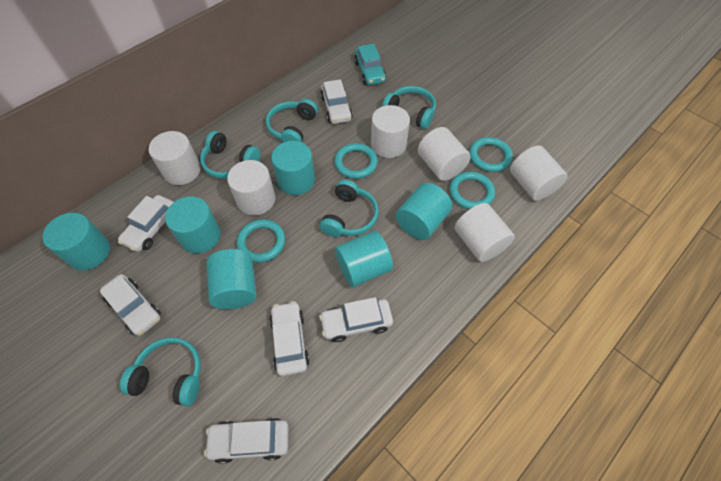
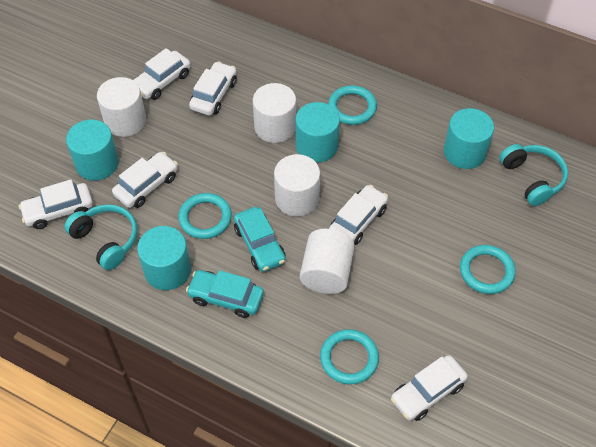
turquoise car: 1 -> 2
turquoise cylinder: 6 -> 4
turquoise headphones: 5 -> 2
white cylinder: 6 -> 4

